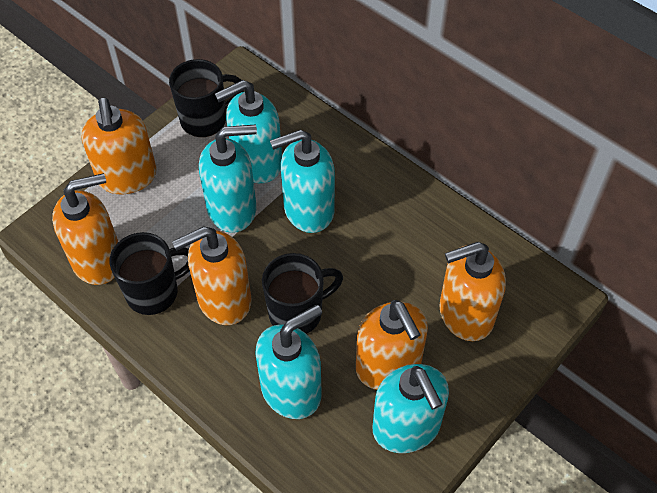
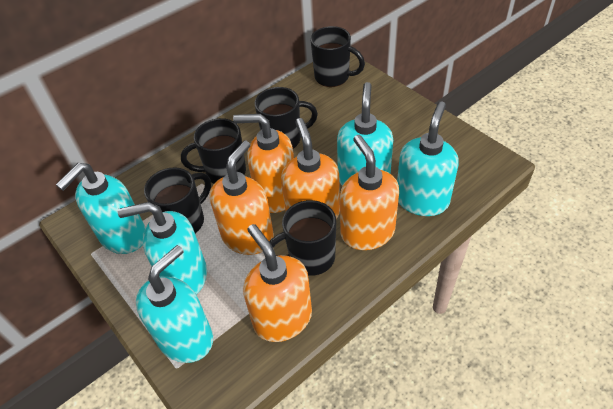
black mug: 3 -> 5

